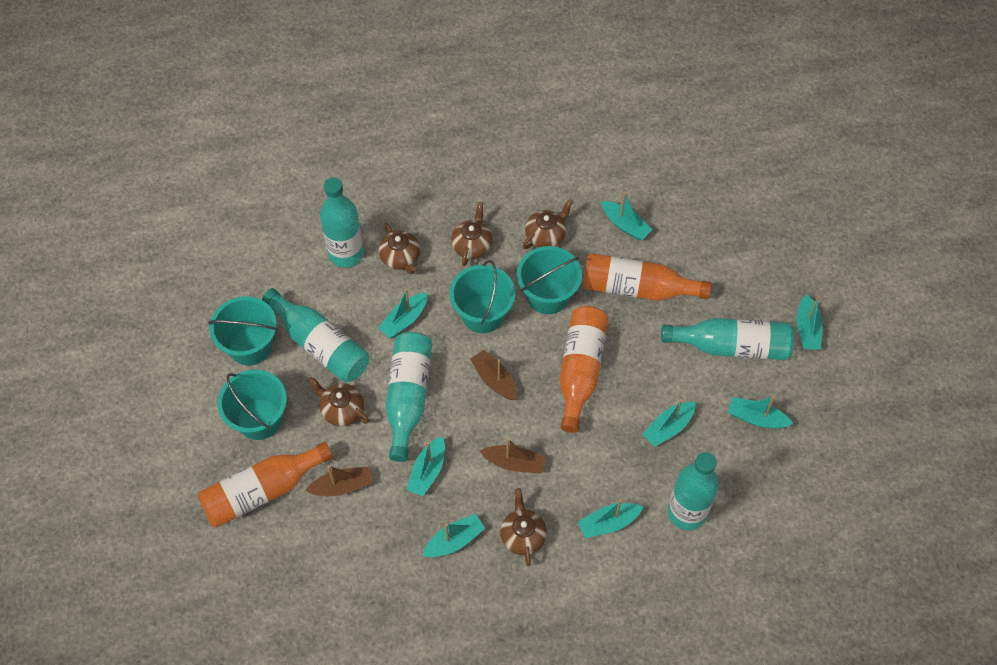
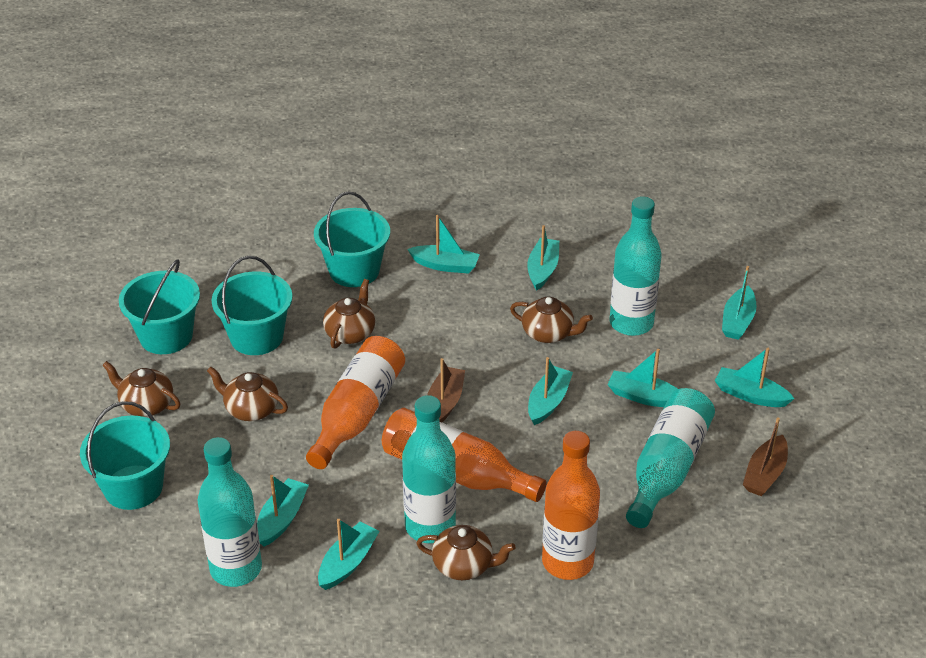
brown boat: 3 -> 2
turquoise bottle: 5 -> 4

